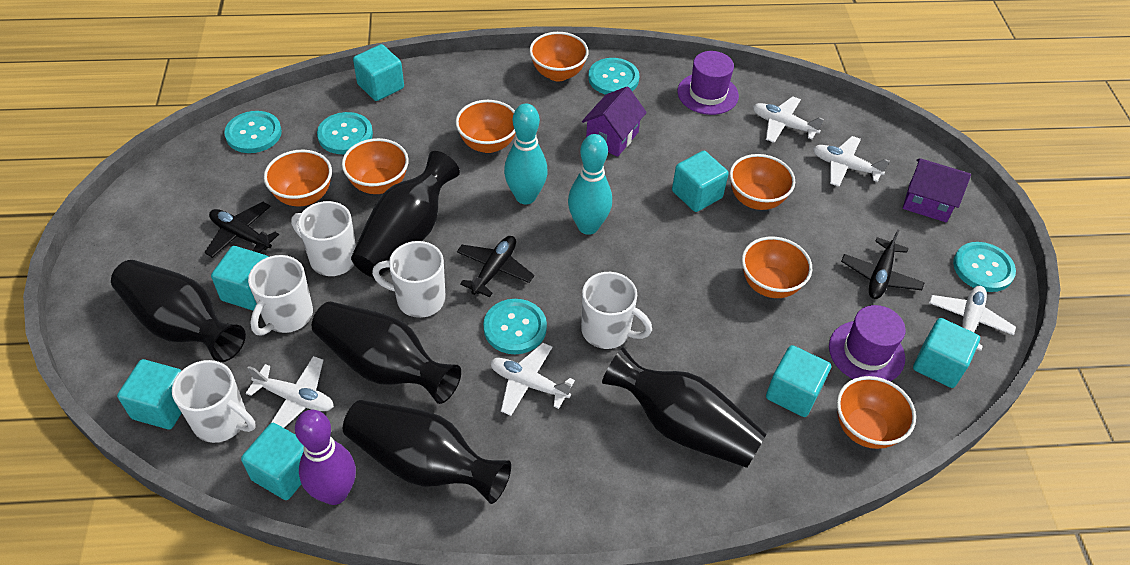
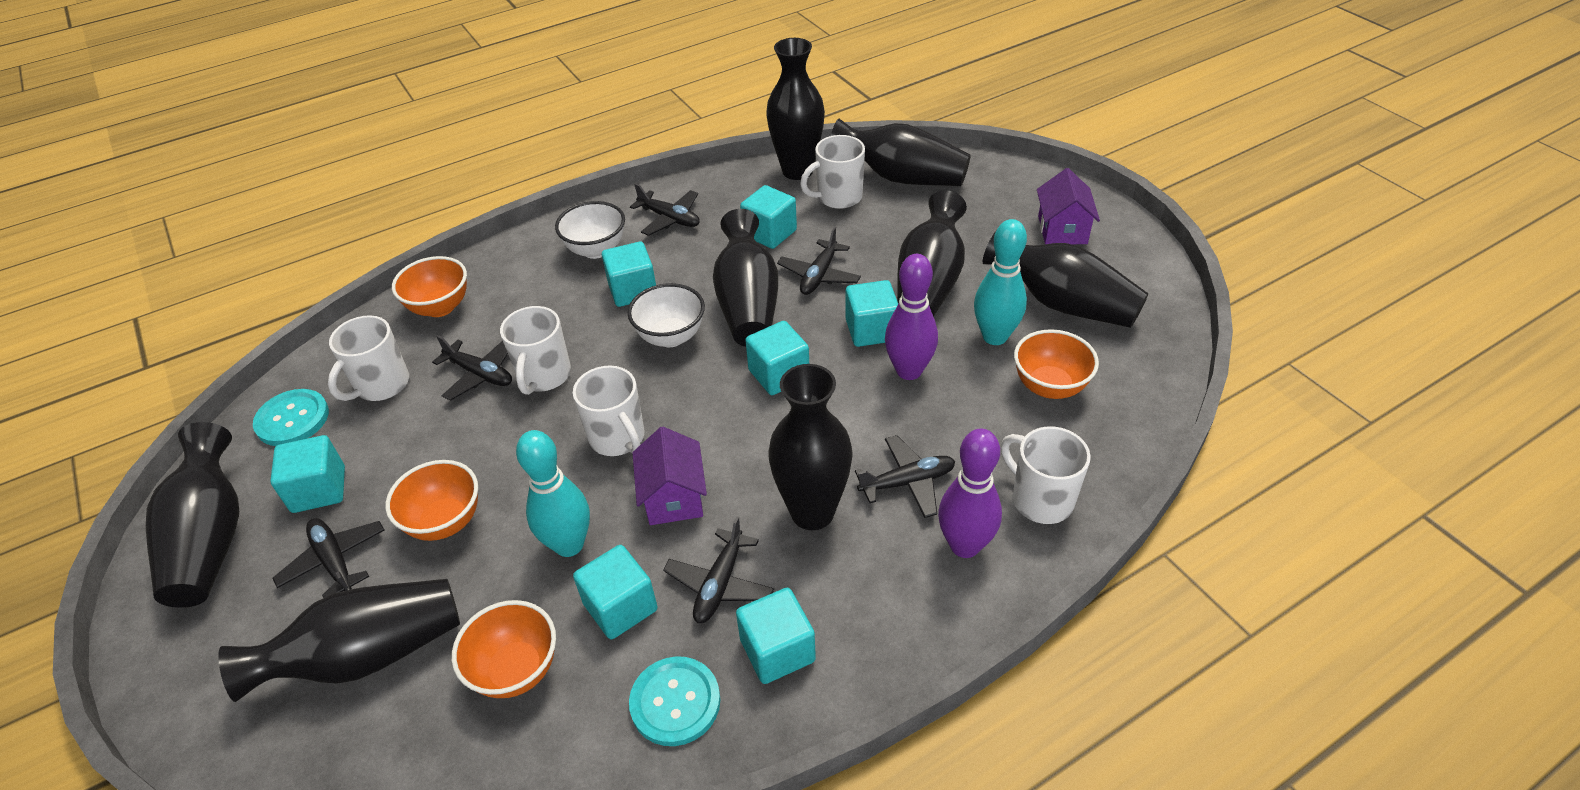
black plane: 3 -> 6
black vase: 5 -> 8
orange bowl: 7 -> 4
purple bowling pin: 1 -> 2
purple hat: 2 -> 0
turquoise button: 5 -> 2
white bowl: 0 -> 2
white plane: 5 -> 0

